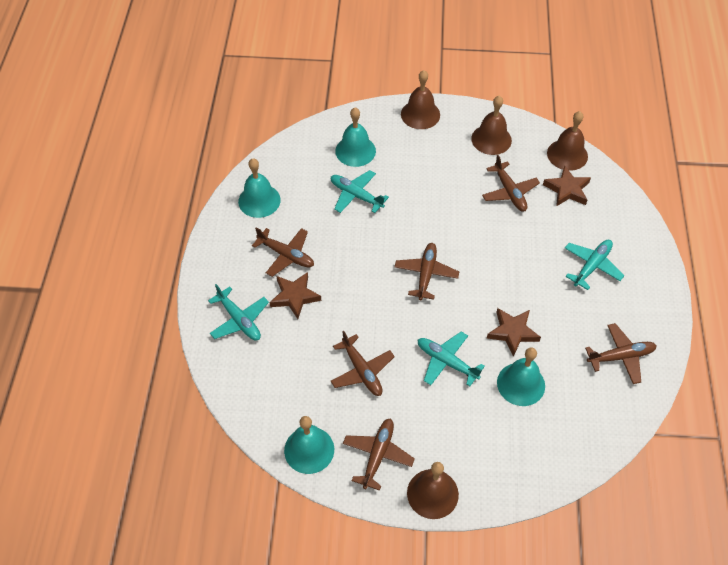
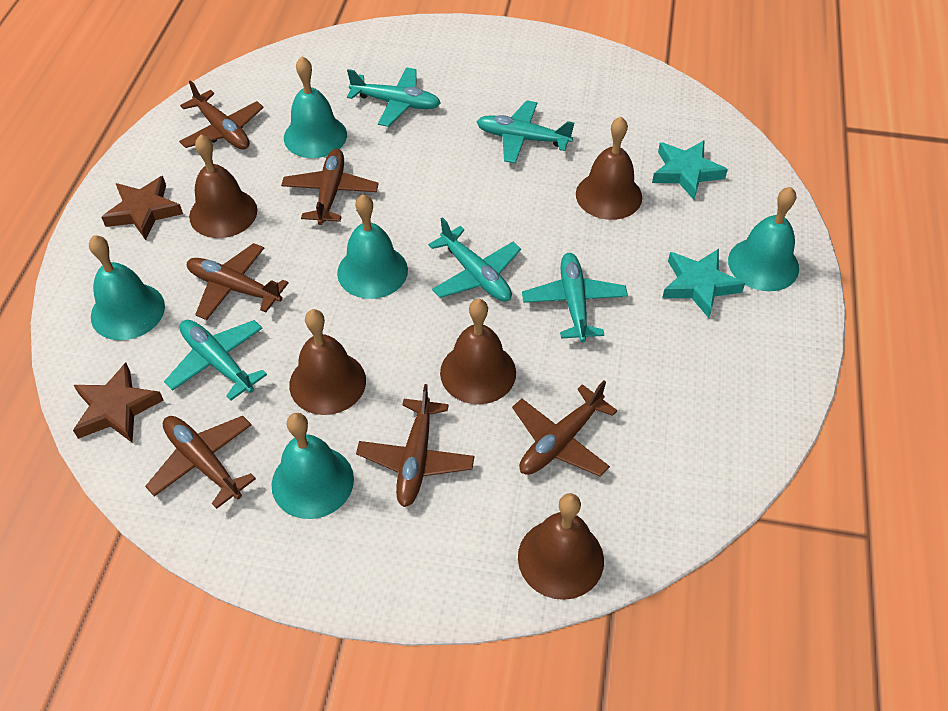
brown bell: 4 -> 5
brown star: 3 -> 2
turquoise bell: 4 -> 5
turquoise plane: 4 -> 5
turquoise star: 0 -> 2

